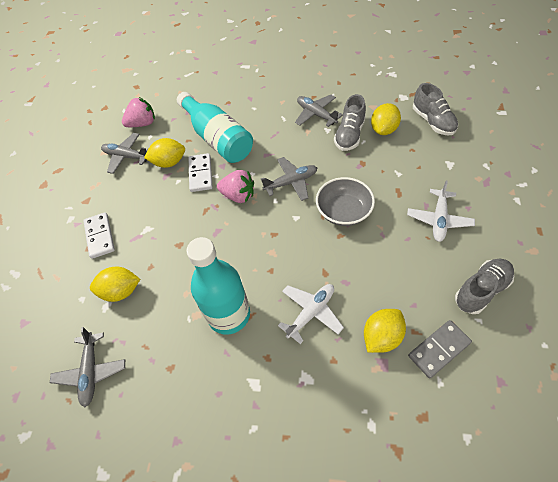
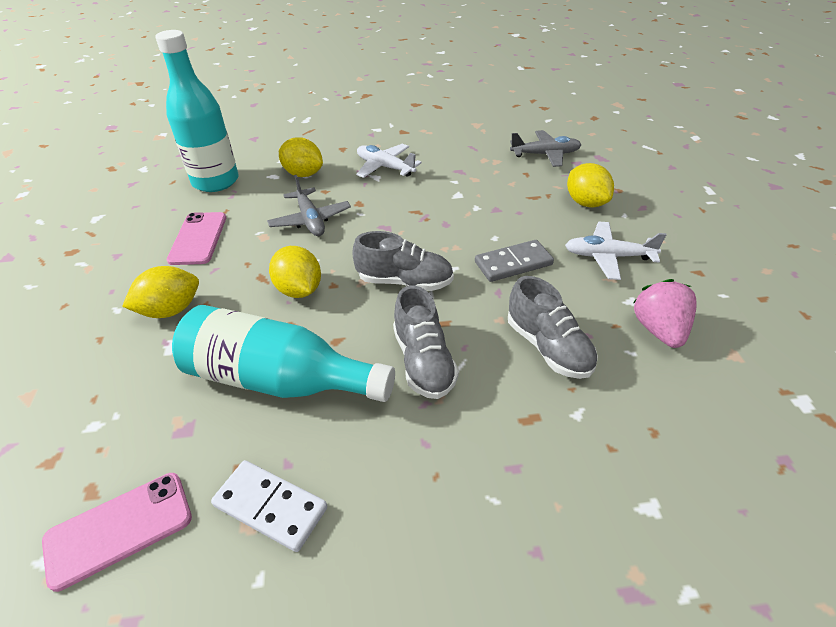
grey bowl: 1 -> 0
grey plane: 4 -> 2
pink phone: 0 -> 2
pink strawberry: 2 -> 1
white domino: 2 -> 1

